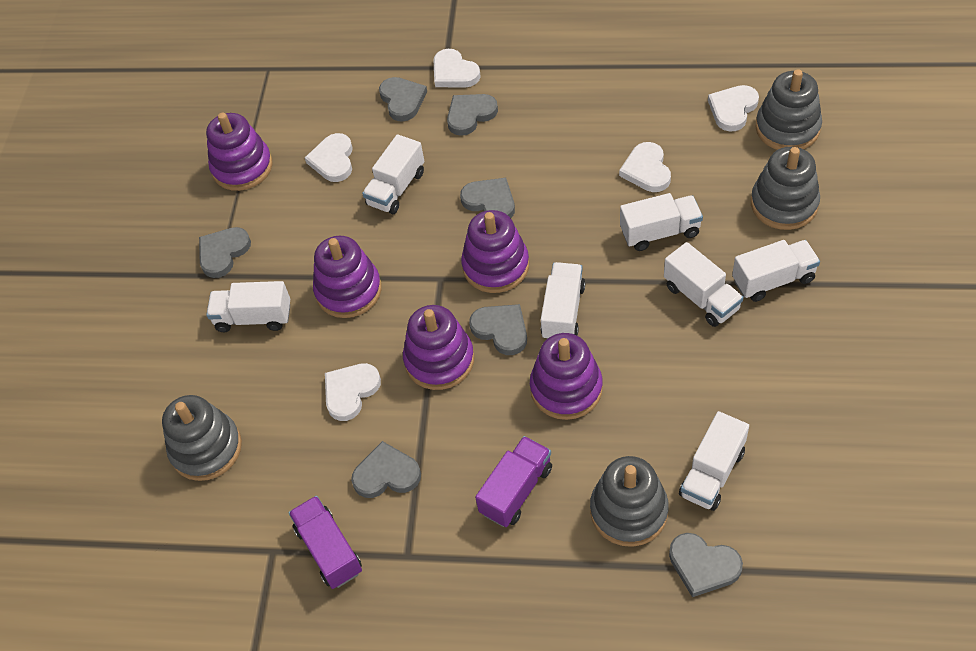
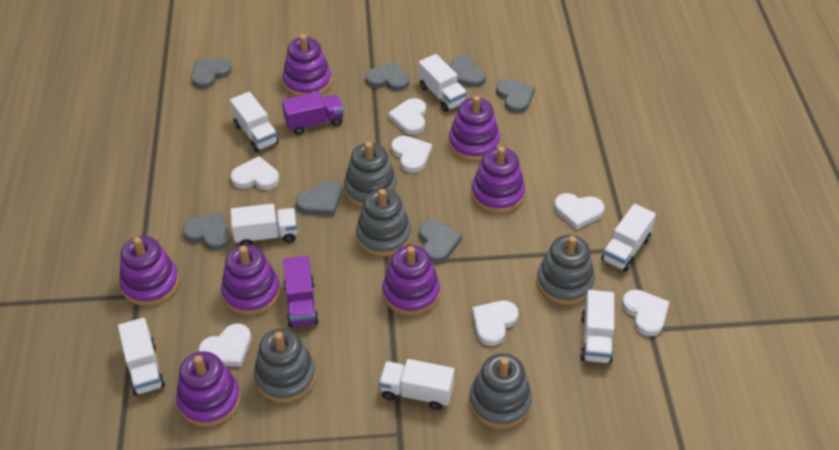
grey stacking toy: 4 -> 5
purple stacking toy: 5 -> 7
white heart: 5 -> 7

